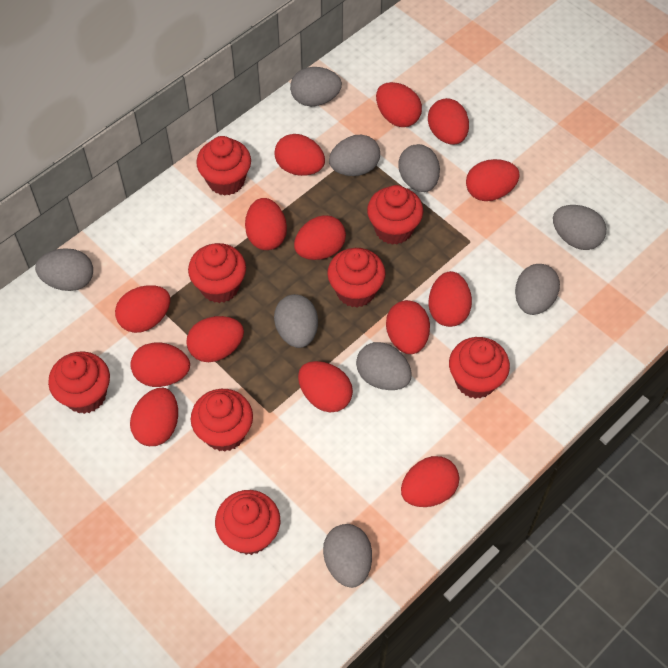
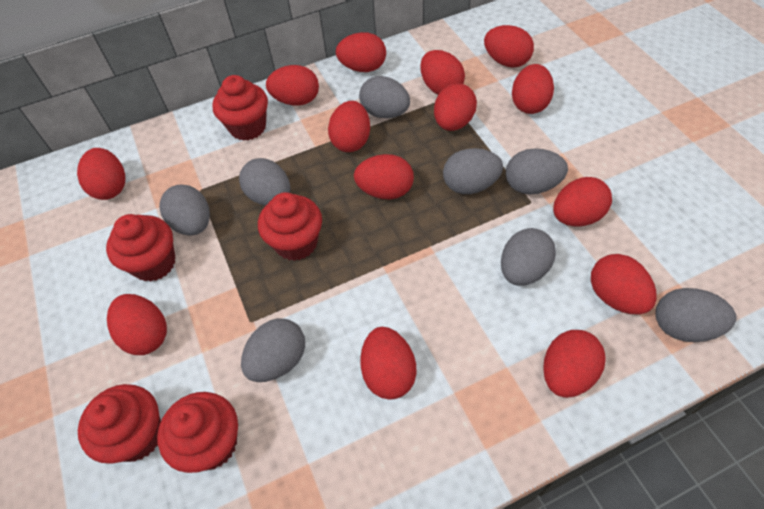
grey egg: 9 -> 8
red cupcake: 8 -> 5

